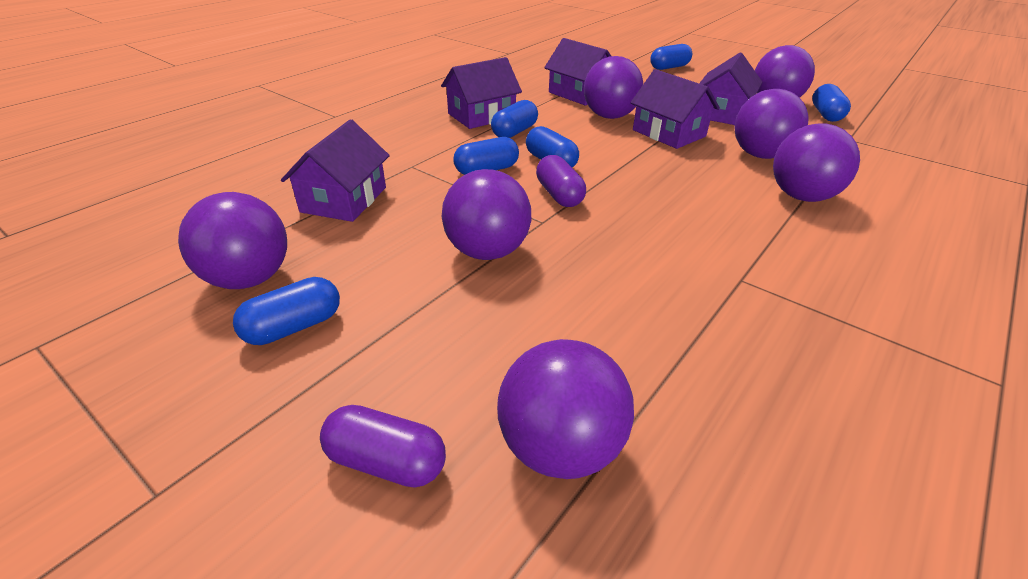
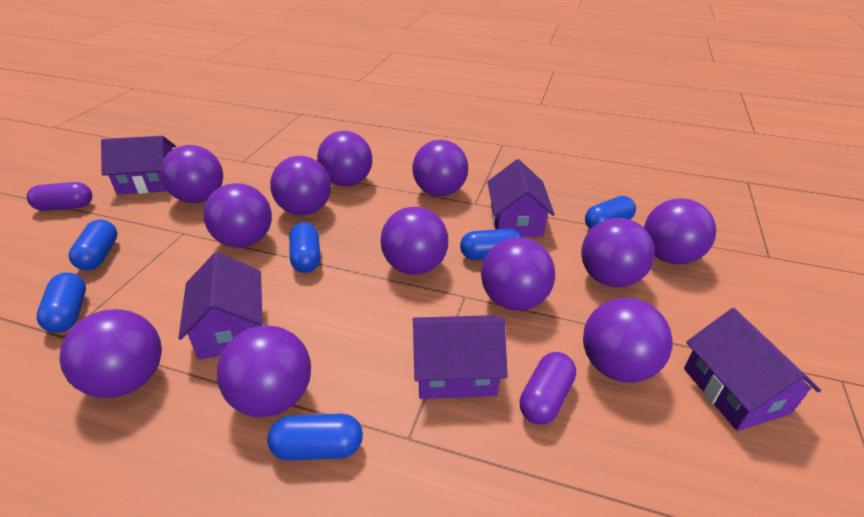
purple ball: 7 -> 12

